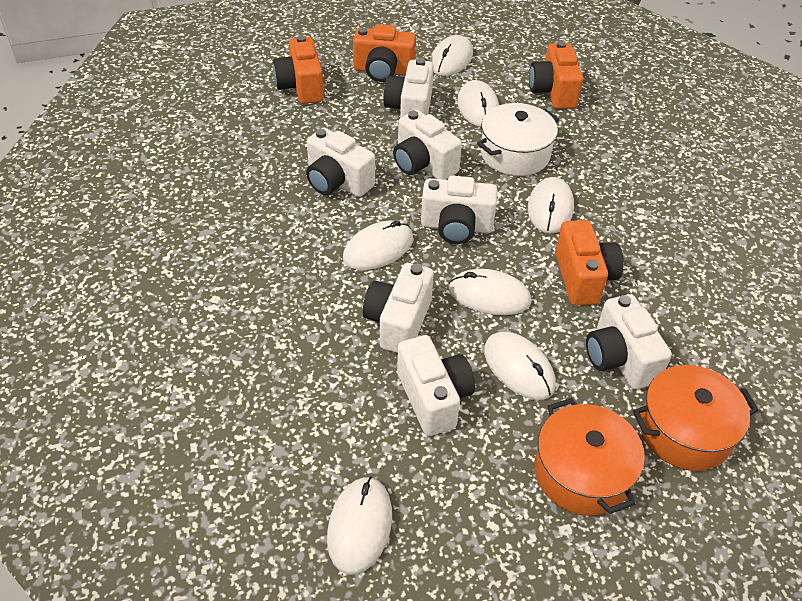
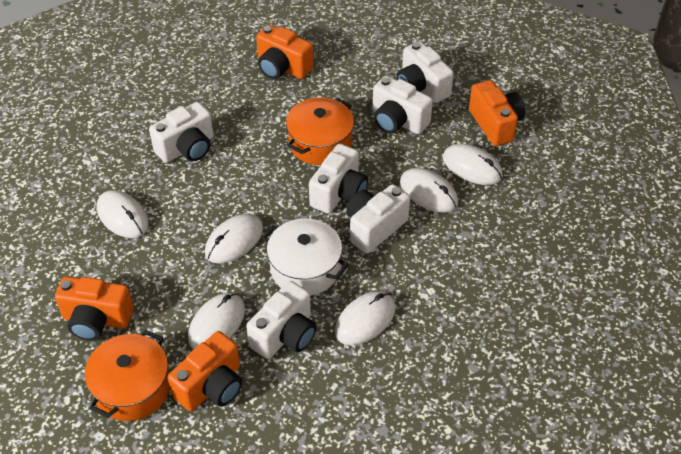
white camera: 7 -> 6
white mouse: 7 -> 6

